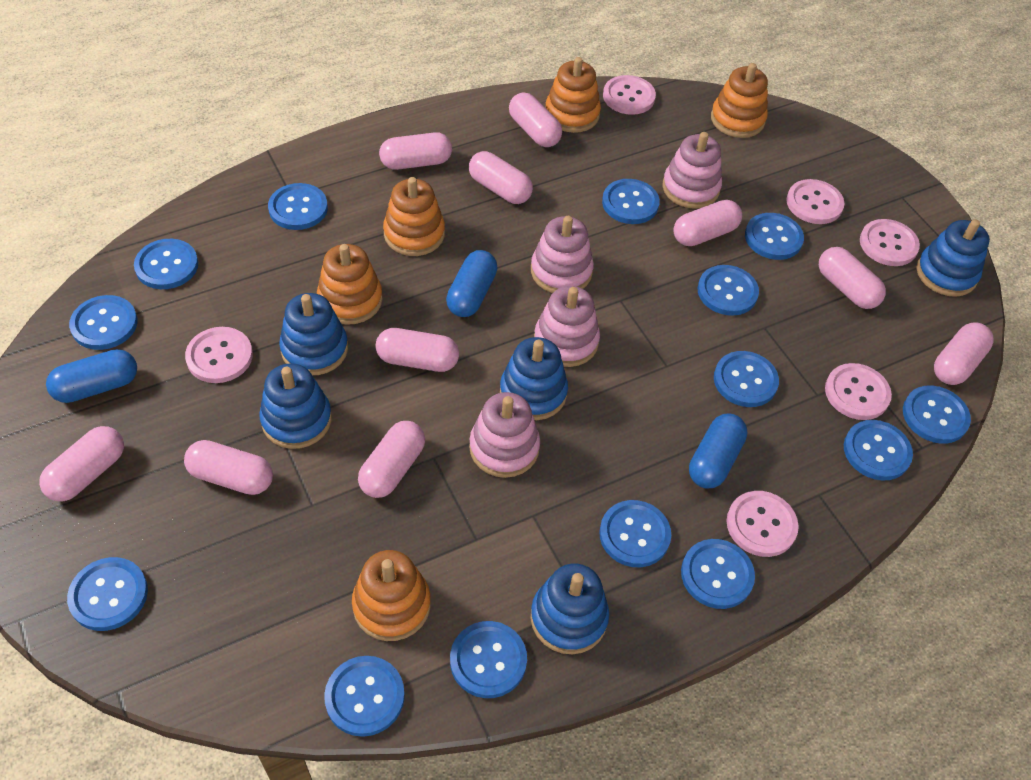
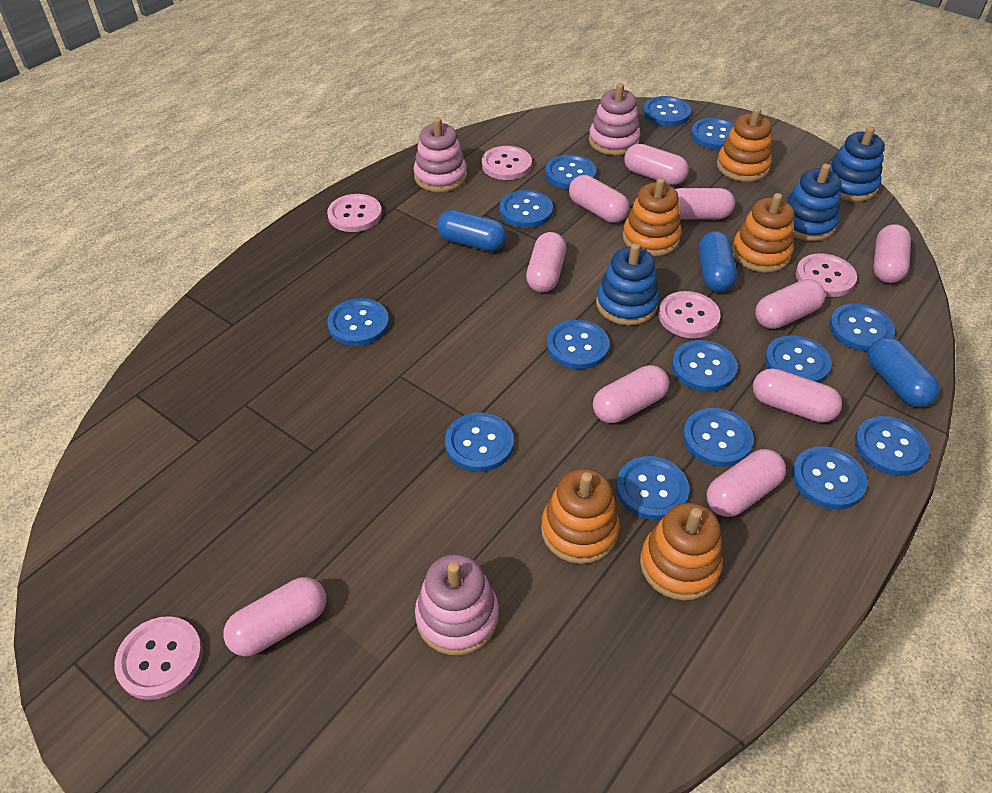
blue stacking toy: 5 -> 3
pink button: 6 -> 5
pink stacking toy: 4 -> 3

